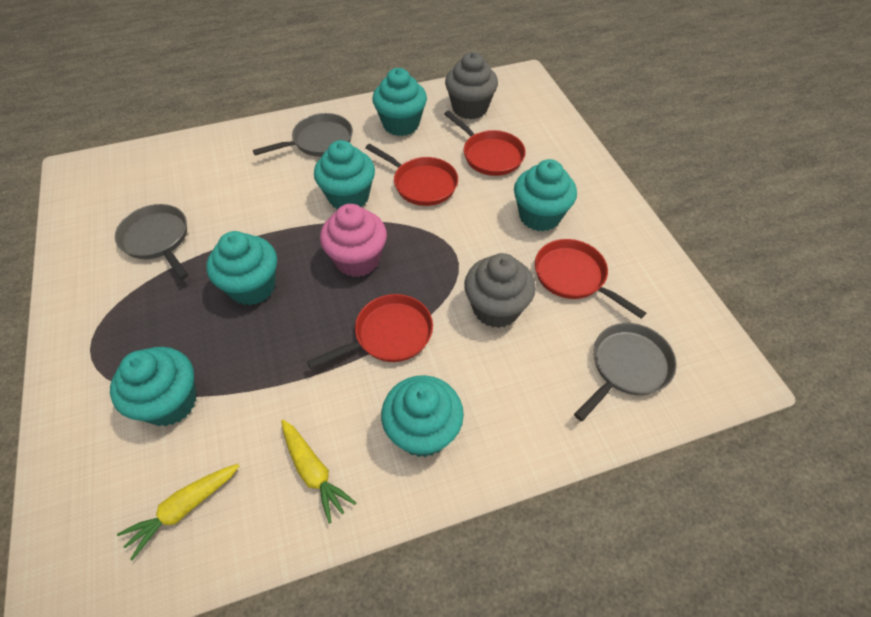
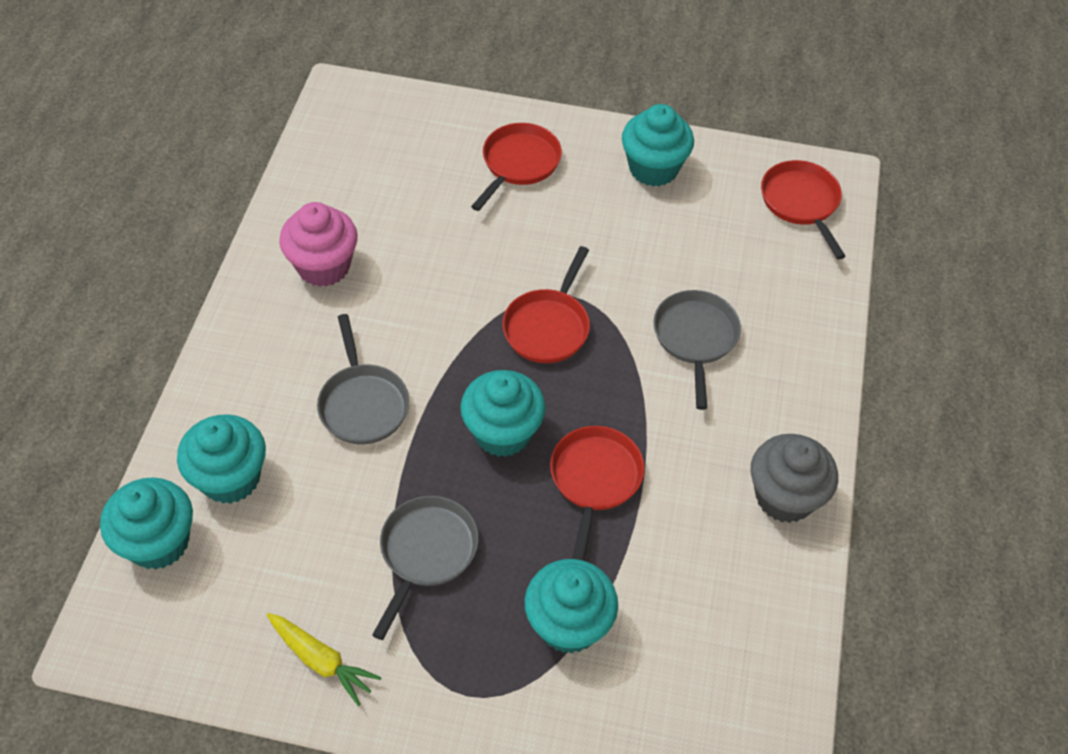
grey cupcake: 2 -> 1
turquoise cupcake: 6 -> 5
yellow carrot: 2 -> 1

